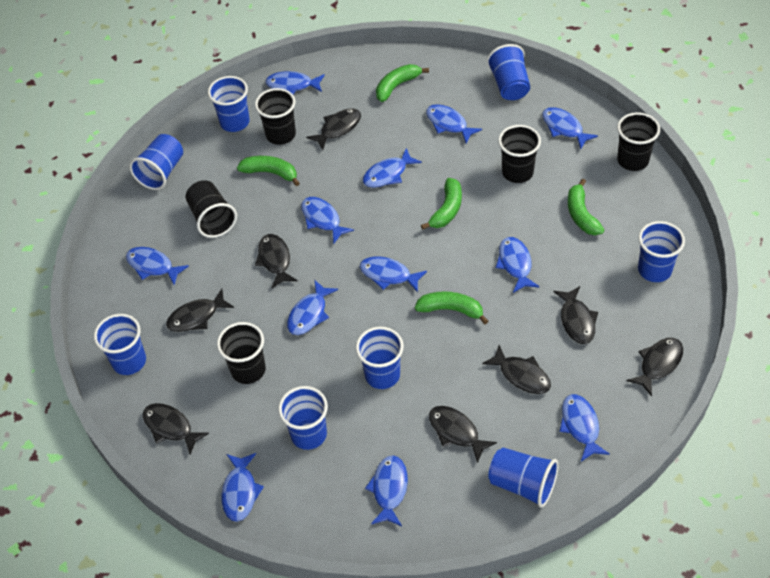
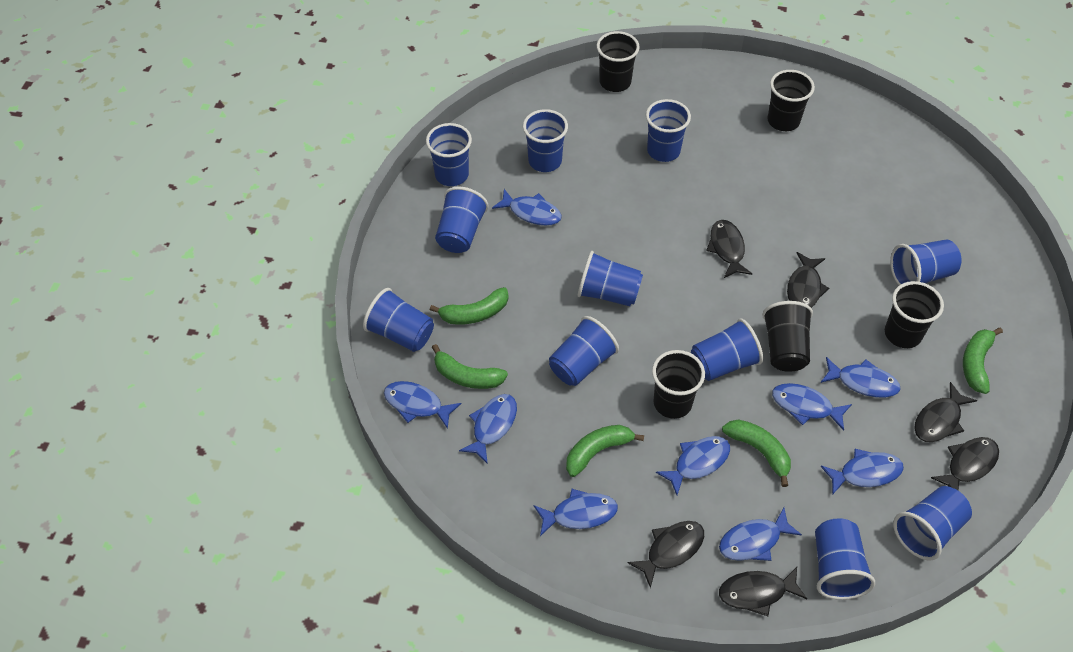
black fish: 8 -> 6
blue cup: 8 -> 11
blue fish: 12 -> 9

